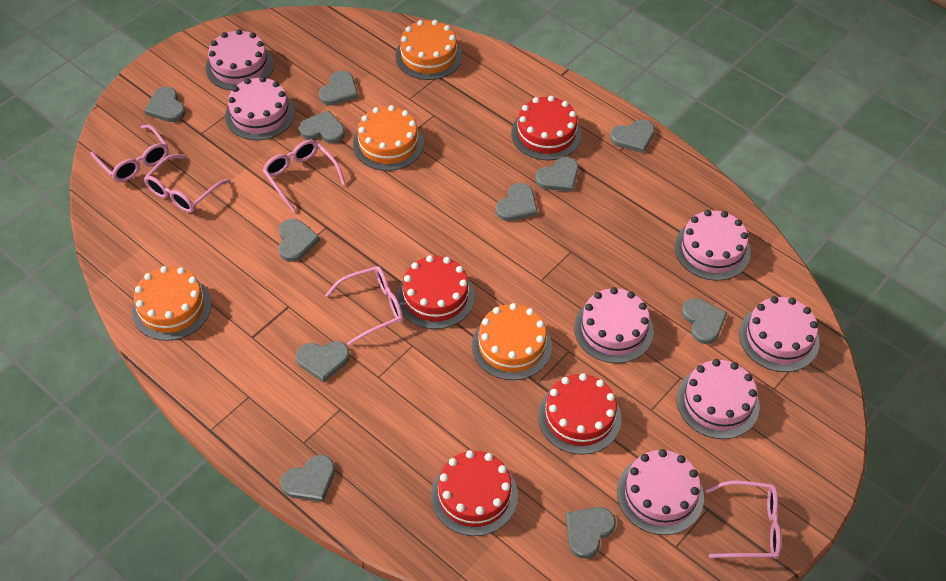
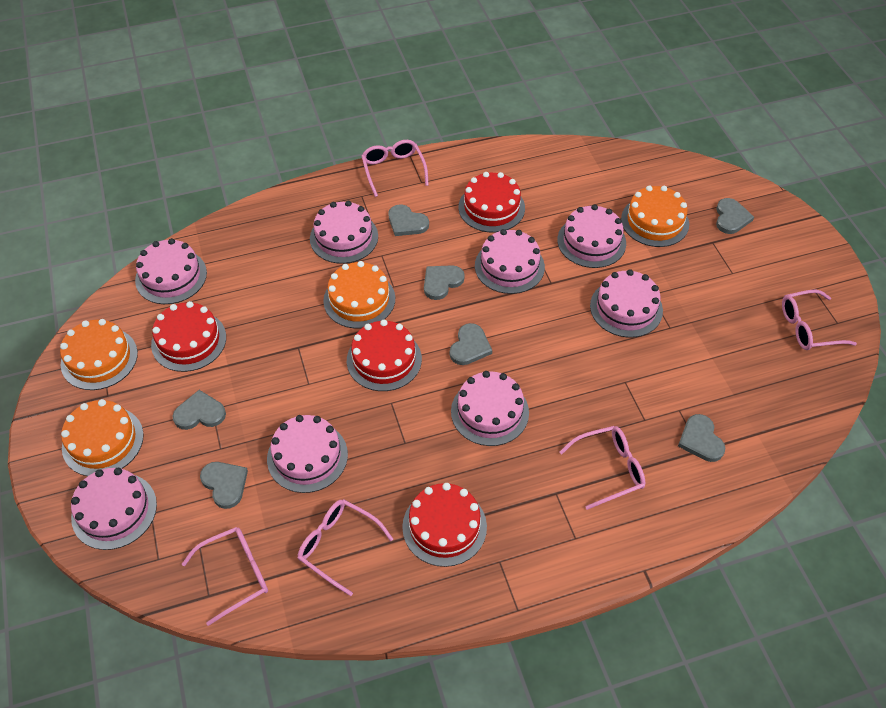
grey heart: 11 -> 7
pink cake: 7 -> 8

